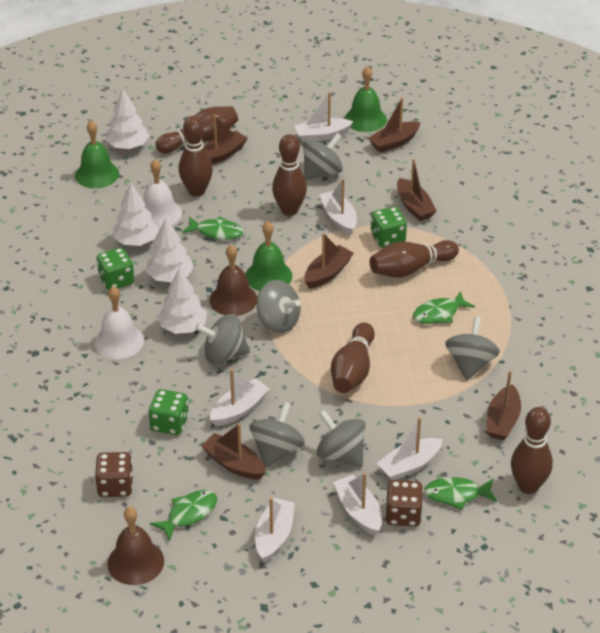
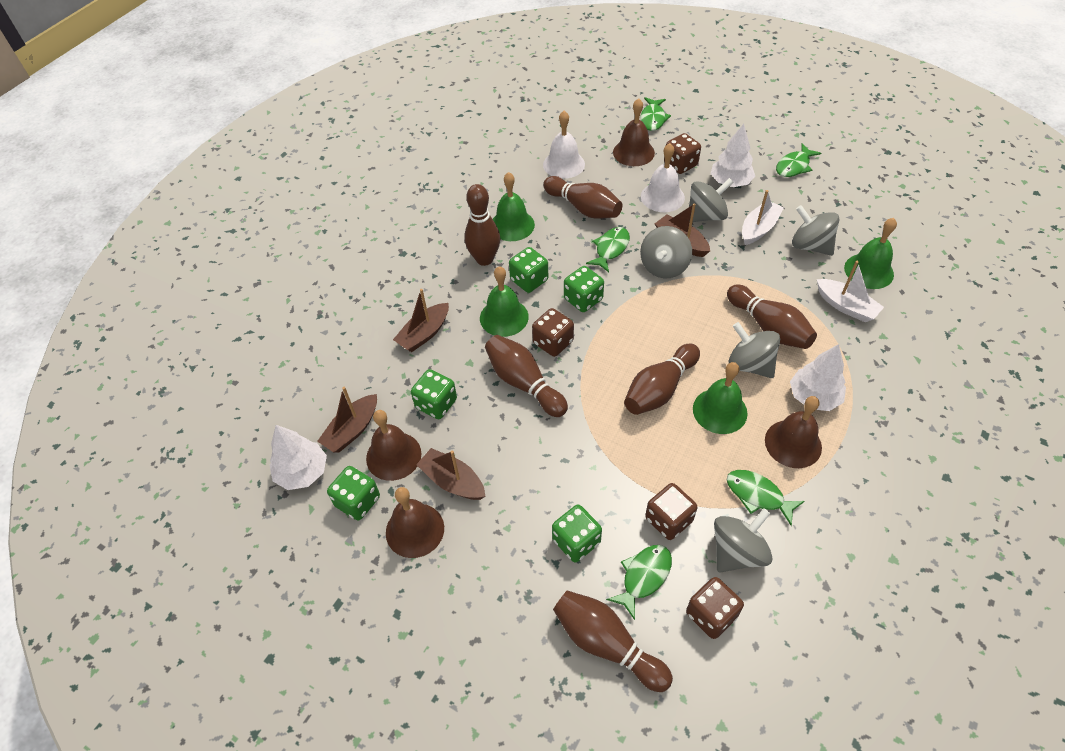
brown bell: 2 -> 4
brown boat: 6 -> 4
brown dice: 2 -> 4
green bell: 3 -> 4
green dice: 3 -> 5
green fish: 4 -> 5
grey spinning top: 6 -> 5
white boat: 6 -> 2
white tree: 4 -> 3

